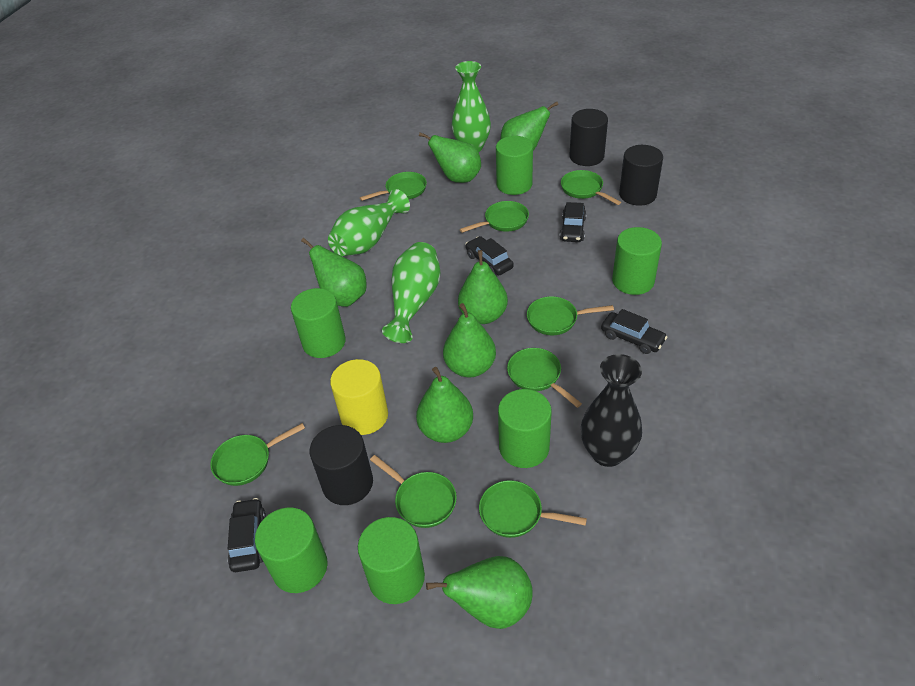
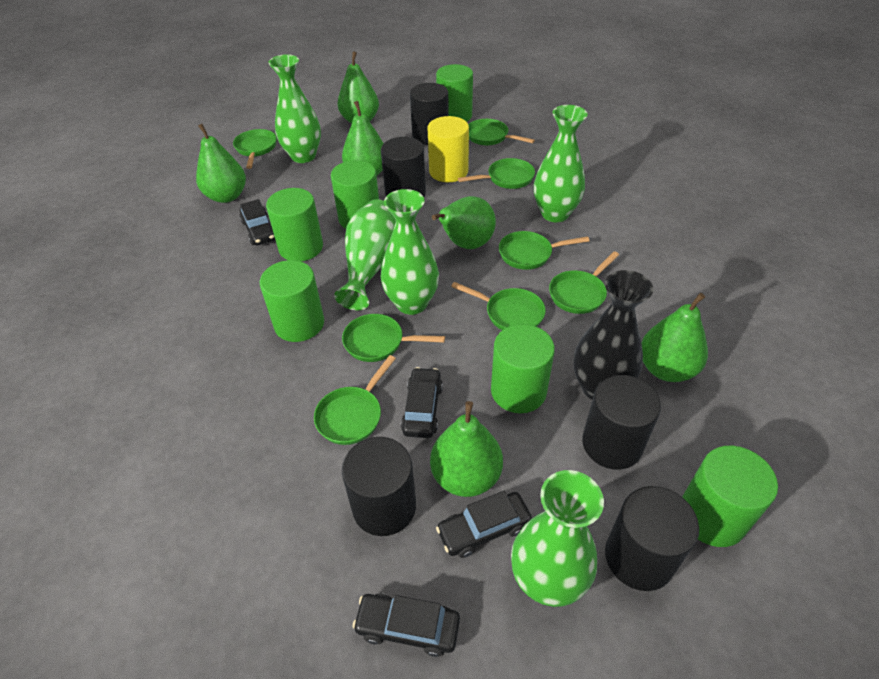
black cylinder: 3 -> 5
green pear: 7 -> 6
green vase: 3 -> 5

